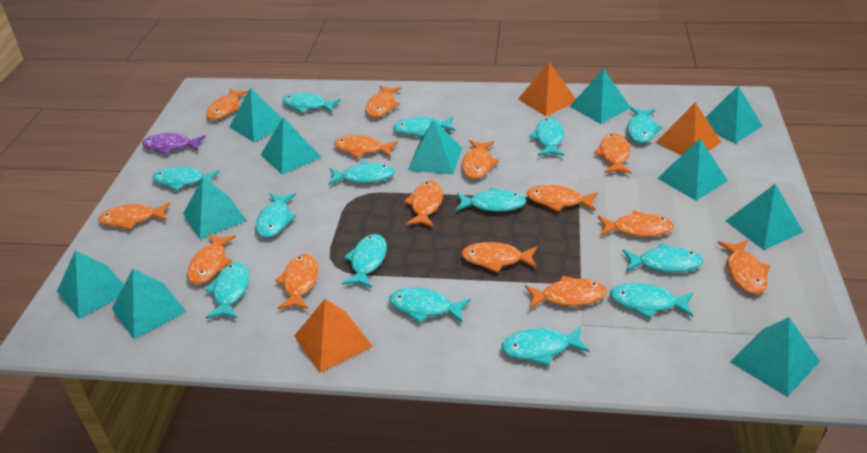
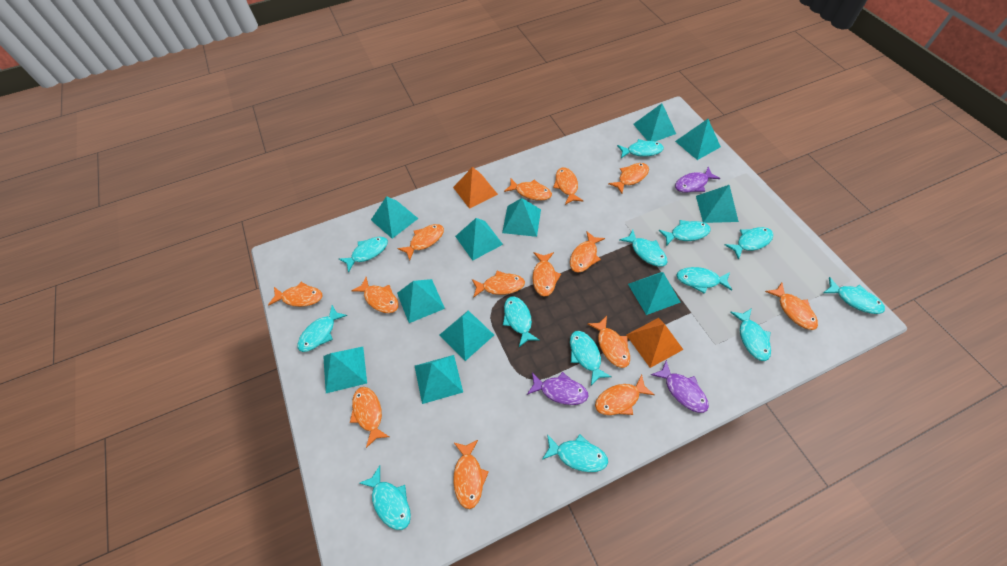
orange pyramid: 3 -> 2
purple fish: 1 -> 3
turquoise fish: 14 -> 13

